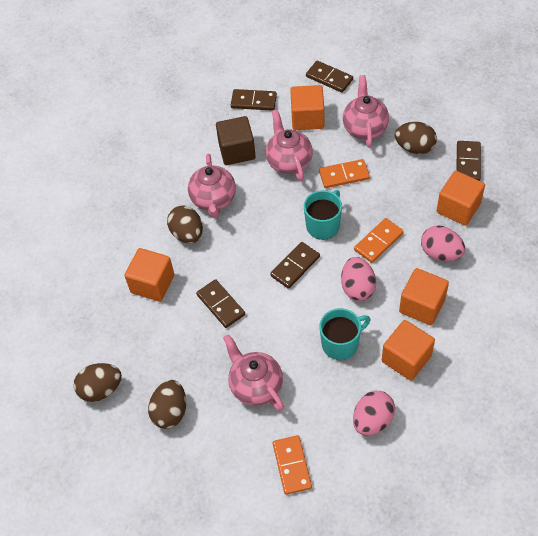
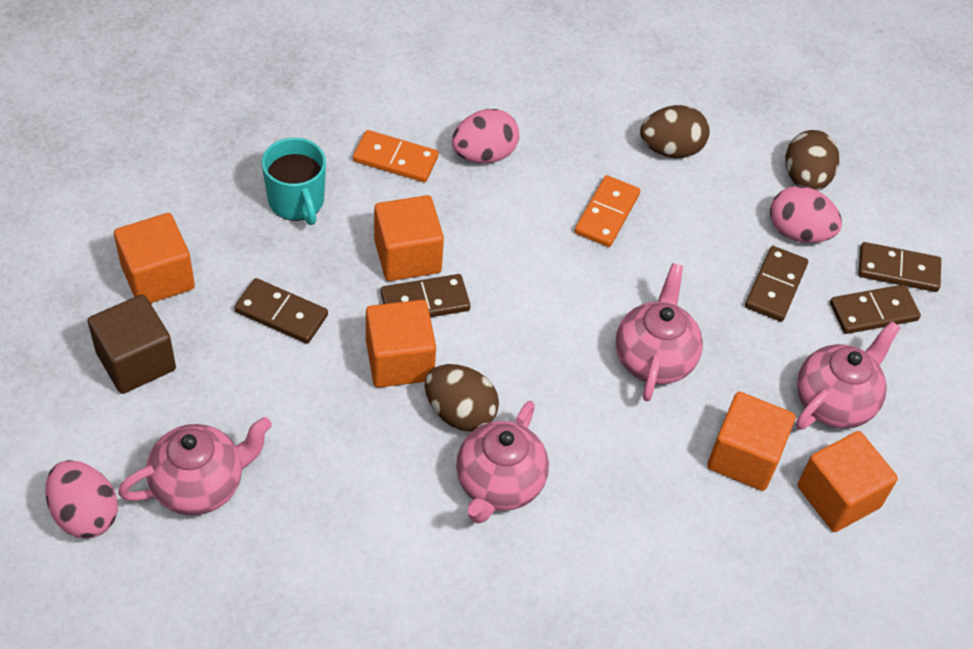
brown egg: 4 -> 3
orange domino: 3 -> 2
turquoise mug: 2 -> 1

